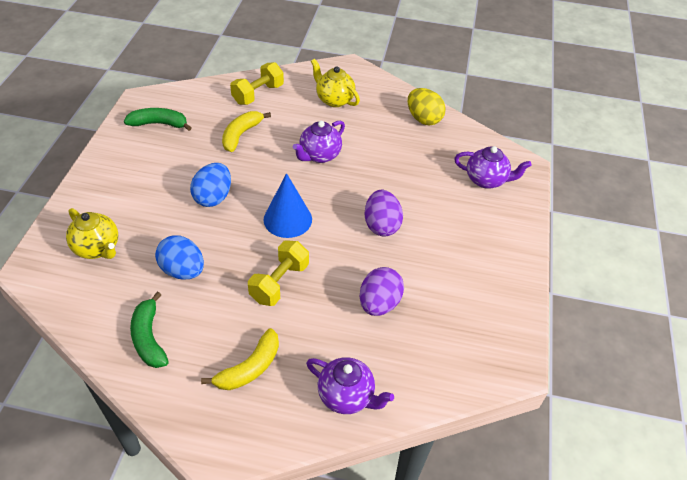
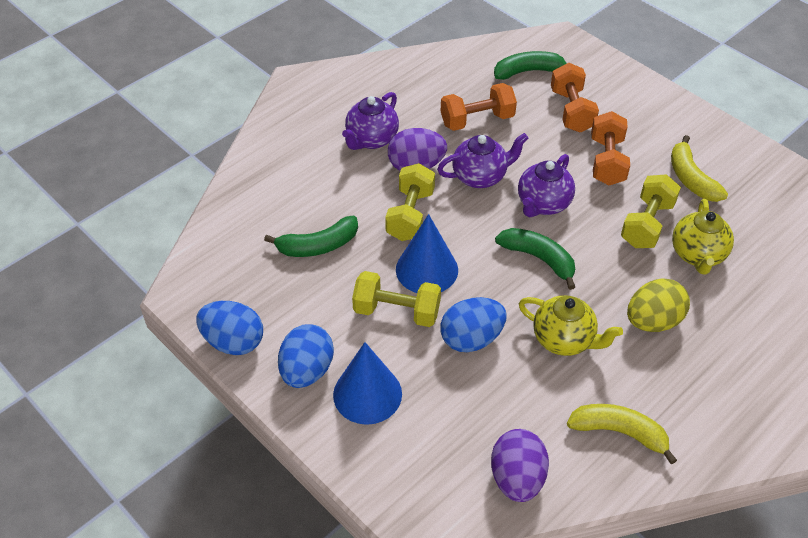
blue cone: 1 -> 2
blue egg: 2 -> 3
green banana: 2 -> 3
orange dumbbell: 0 -> 3
yellow dumbbell: 2 -> 3

